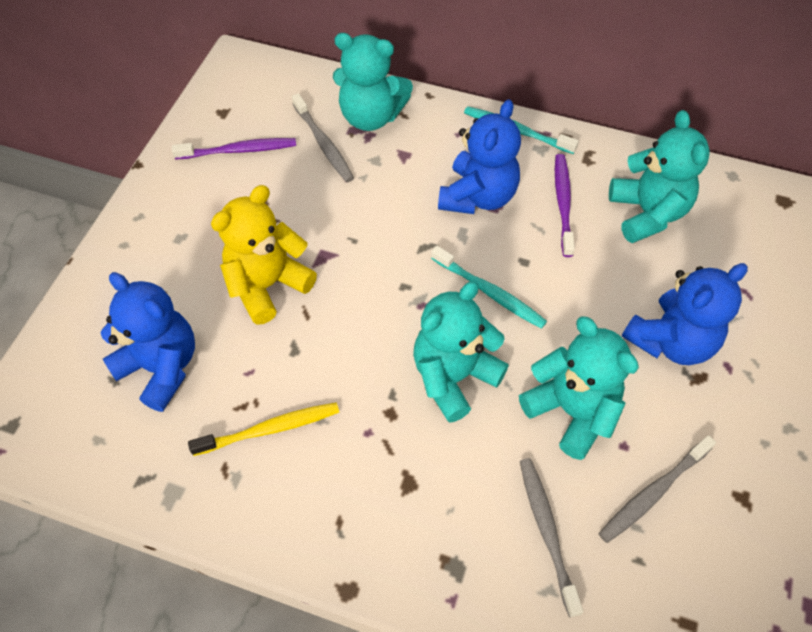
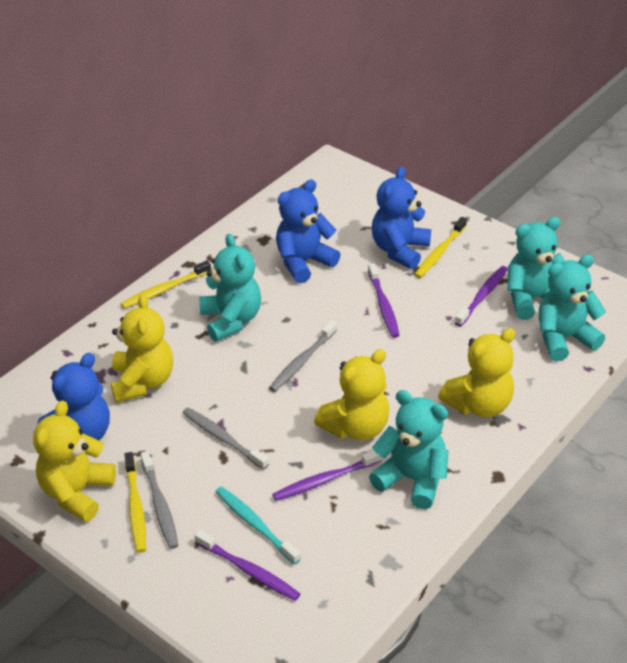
purple toothbrush: 2 -> 4
turquoise toothbrush: 2 -> 1
yellow teddy bear: 1 -> 4
yellow toothbrush: 1 -> 3

